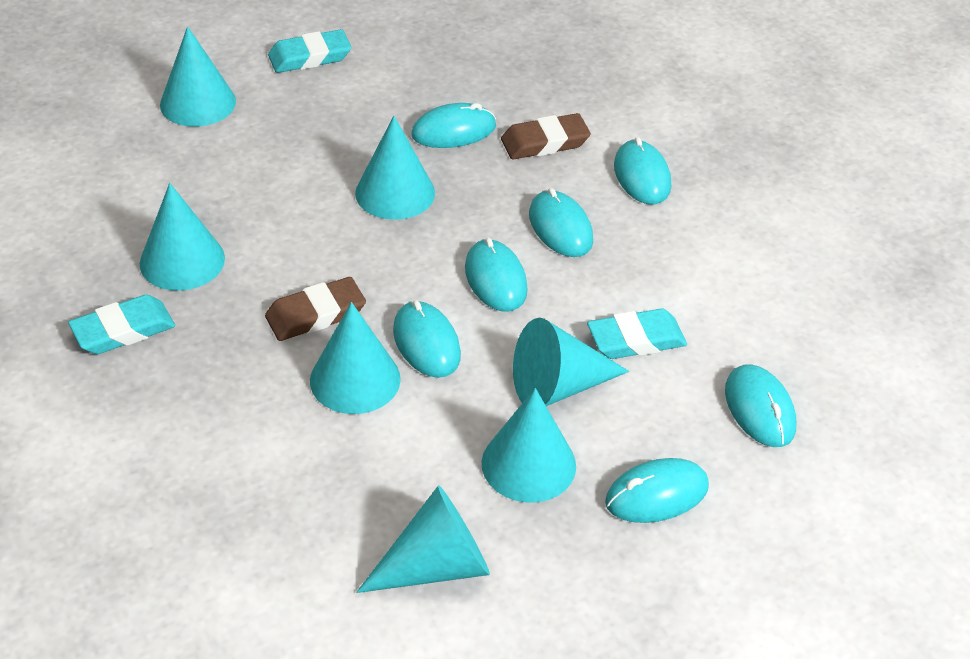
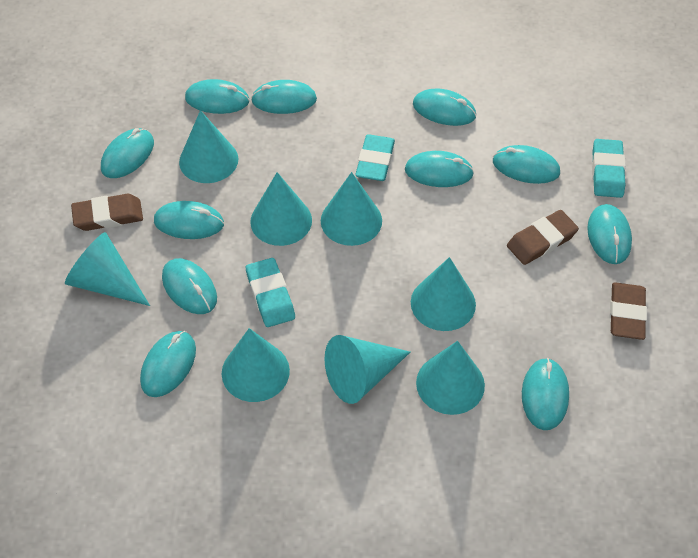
brown eraser: 2 -> 3
turquoise cone: 7 -> 8
turquoise mouse: 7 -> 11

